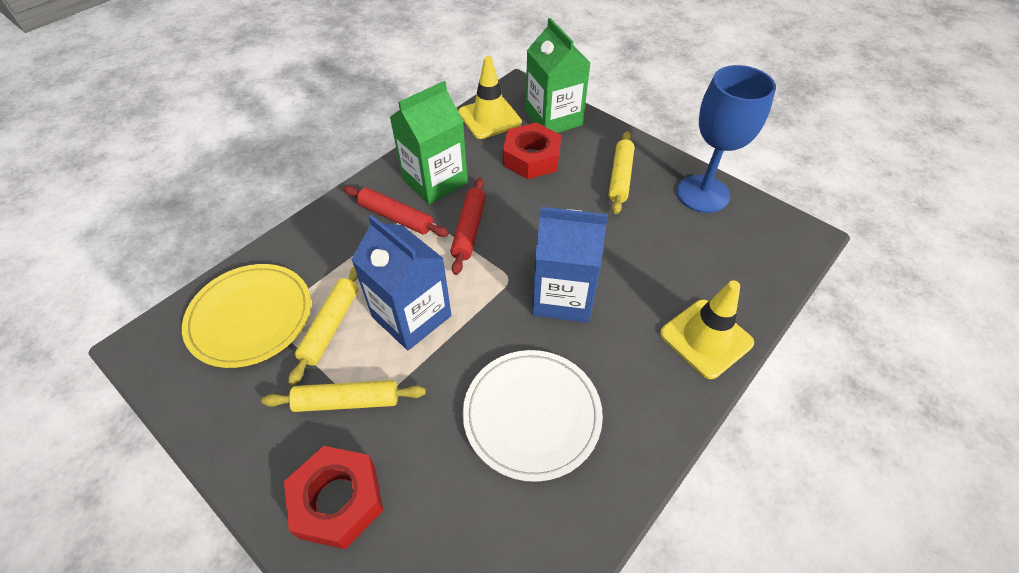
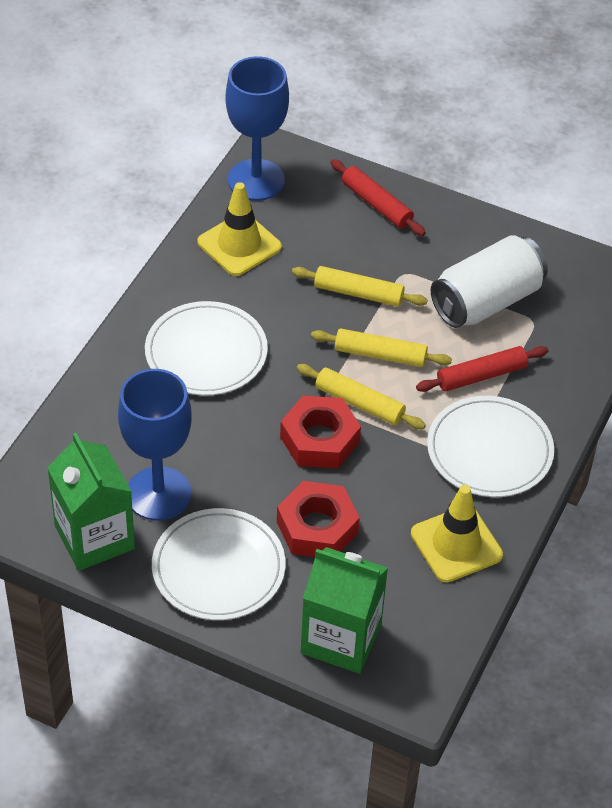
blue carton: 2 -> 0
blue goblet: 1 -> 2
white can: 0 -> 1
white plate: 1 -> 3
yellow plate: 1 -> 0

